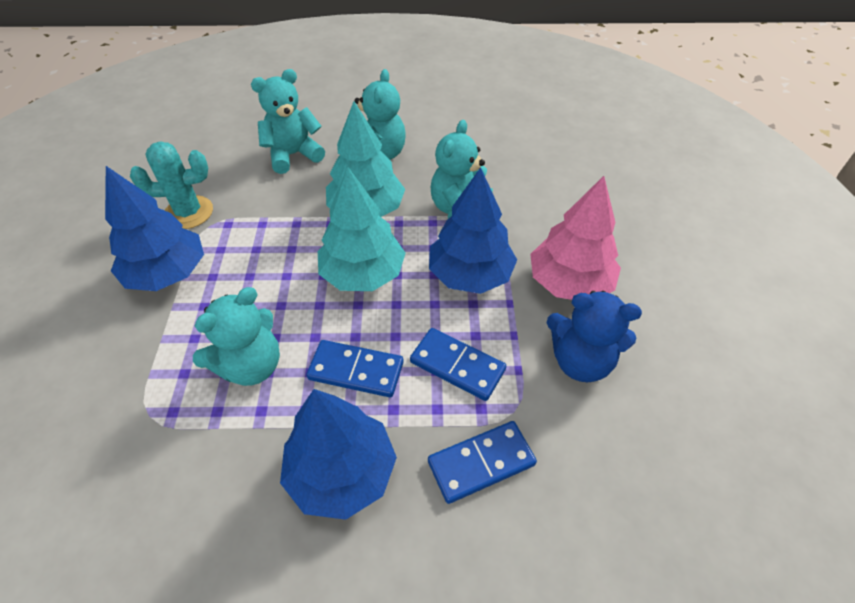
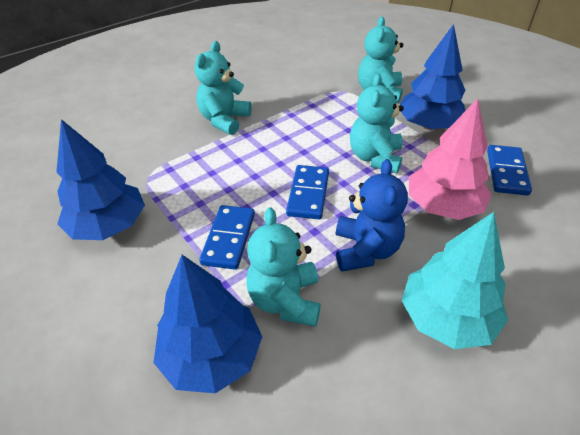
turquoise cactus: 1 -> 0
turquoise tree: 2 -> 1

